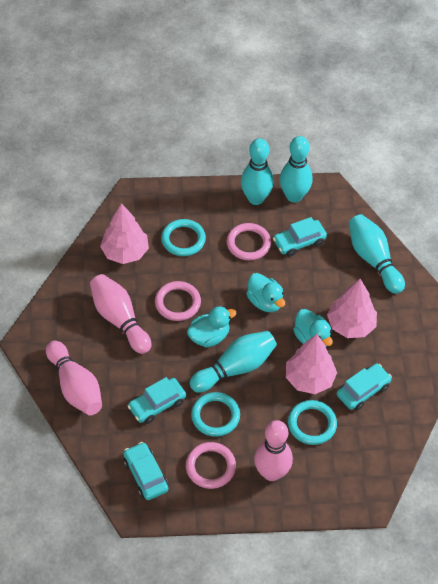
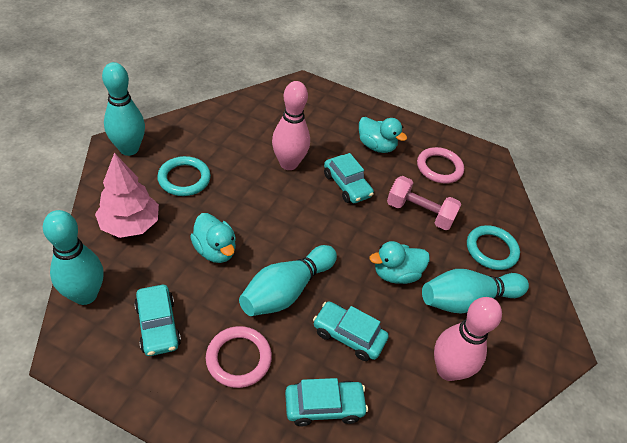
pink bowling pin: 3 -> 2
pink dumbbell: 0 -> 1
pink ring: 3 -> 2
pink tree: 3 -> 1
turquoise ring: 3 -> 2

